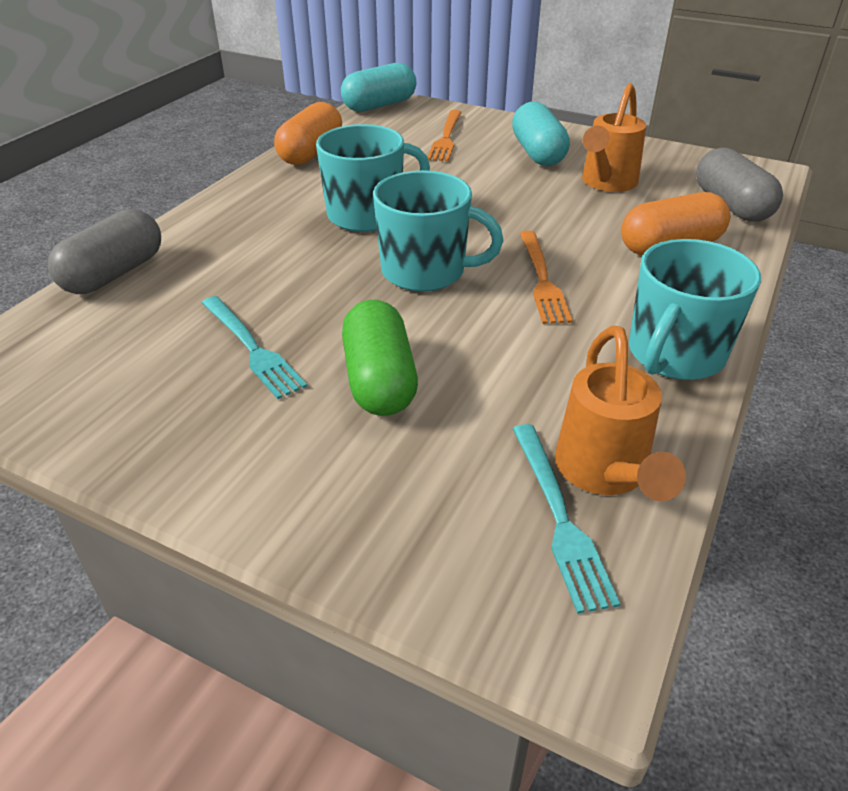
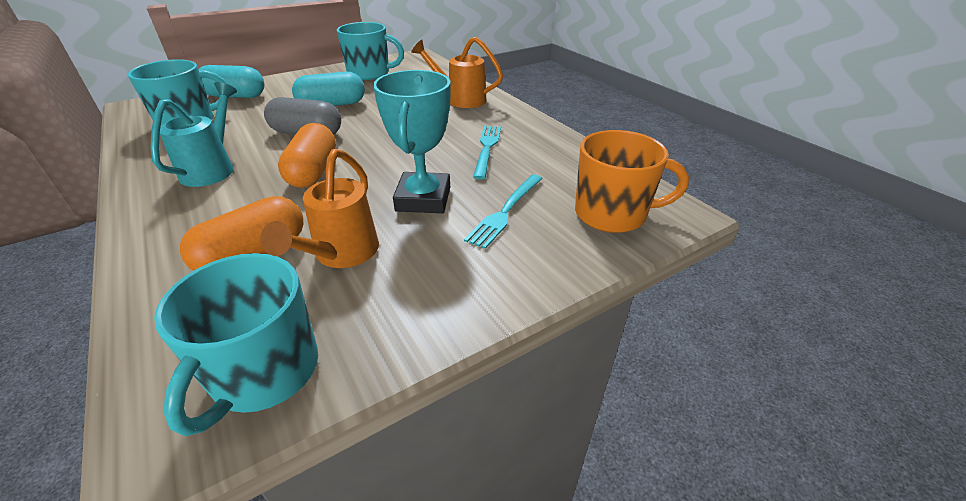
green capsule: 1 -> 0
grey capsule: 2 -> 1
orange fork: 2 -> 0
orange mug: 0 -> 1
turquoise trophy: 0 -> 1
turquoise watering can: 0 -> 1

